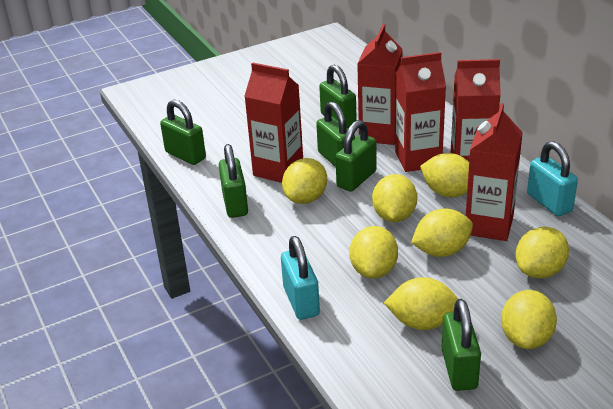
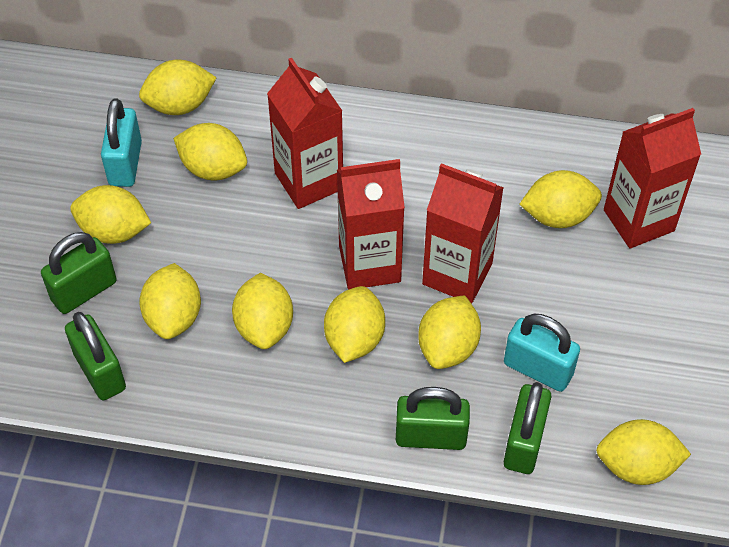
green padlock: 6 -> 4
red carton: 5 -> 4
yellow lemon: 8 -> 9

